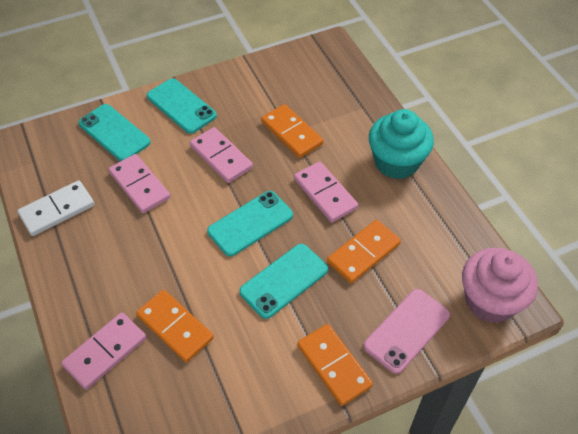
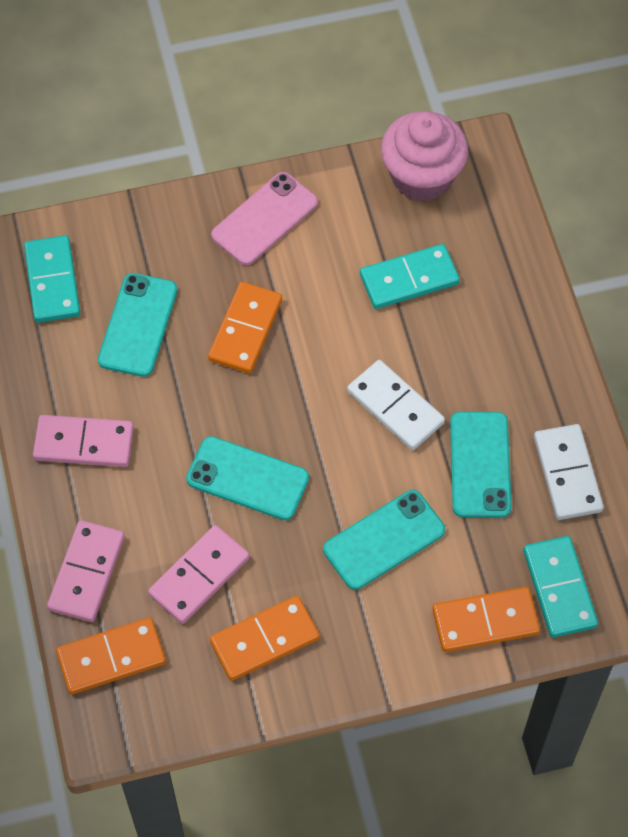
pink domino: 4 -> 3
turquoise cupcake: 1 -> 0
turquoise domino: 0 -> 3
white domino: 1 -> 2

